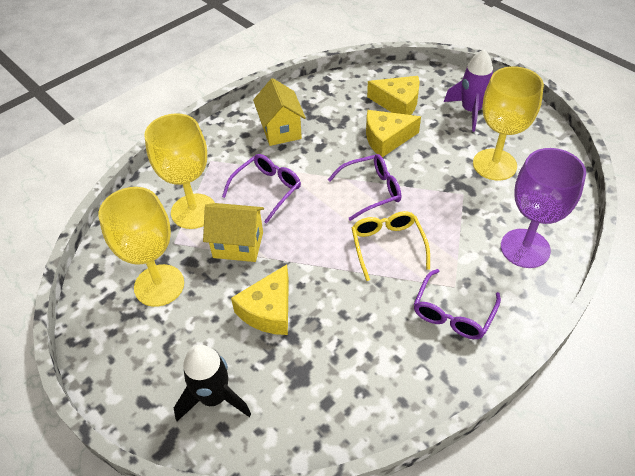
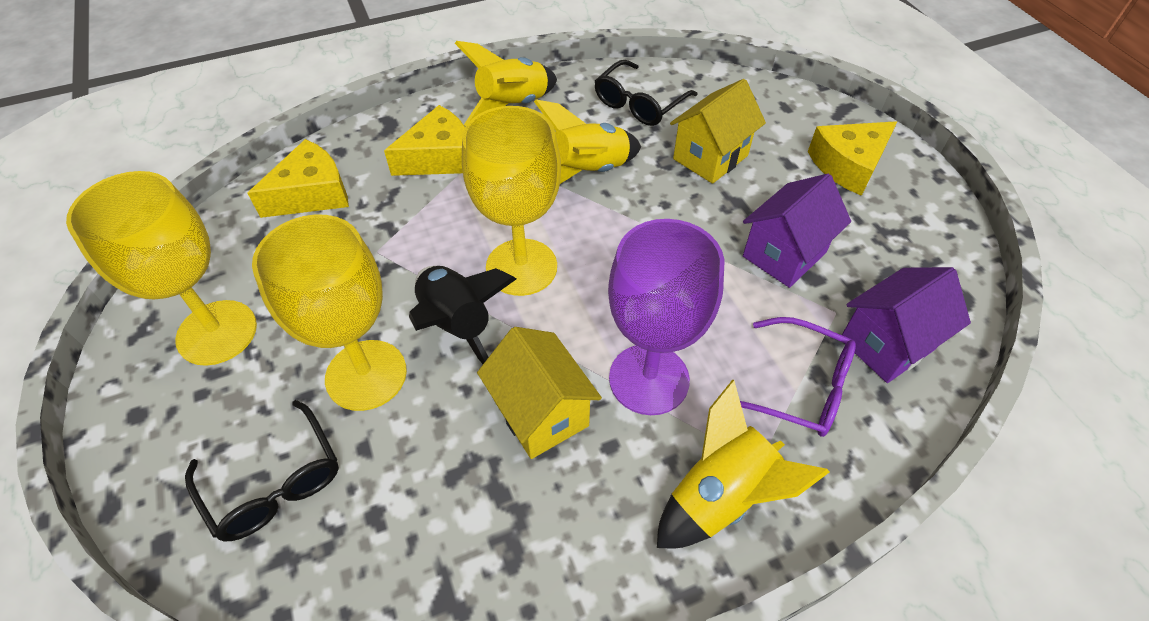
black glasses: 0 -> 2
purple glasses: 3 -> 1
purple house: 0 -> 2
purple rocket: 1 -> 0
yellow glasses: 1 -> 0
yellow rocket: 0 -> 3

